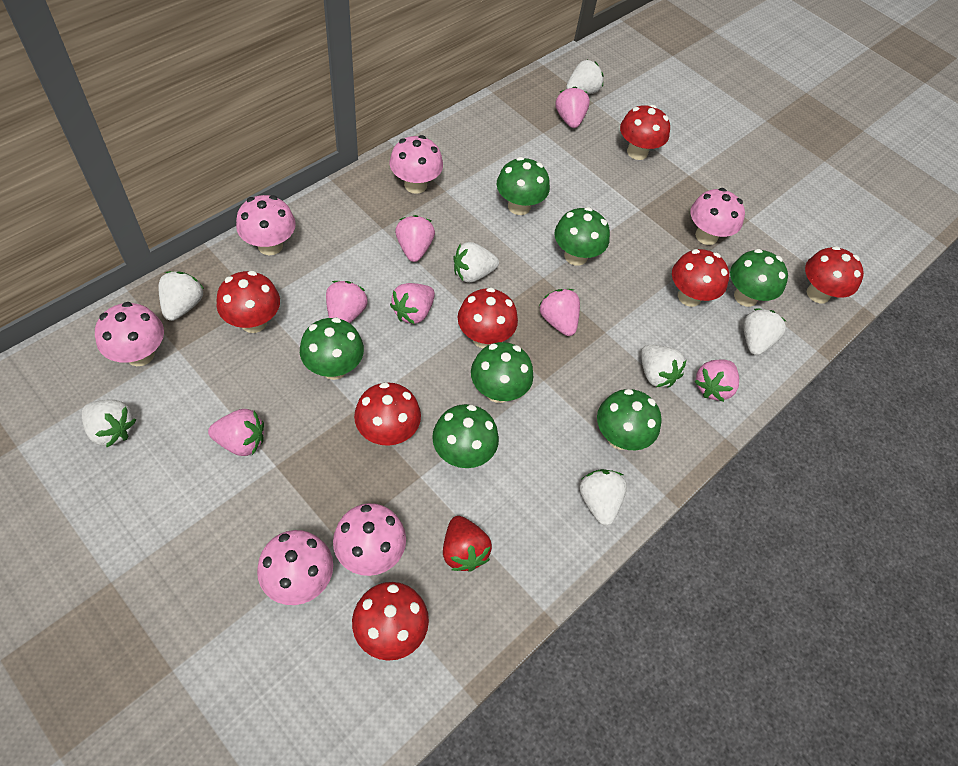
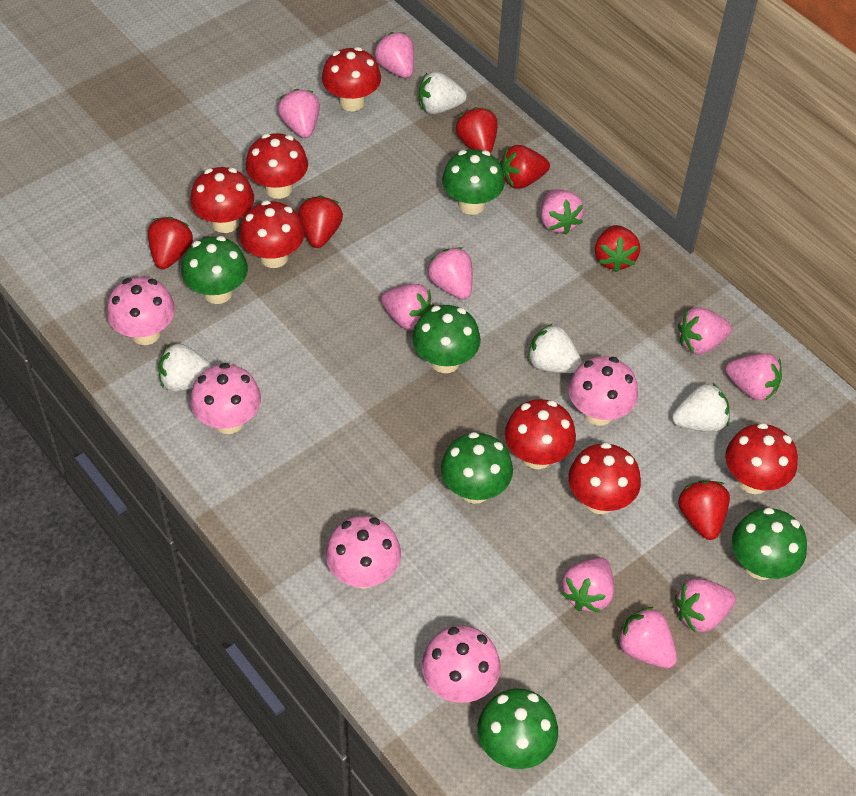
green mushroom: 7 -> 6
pink mushroom: 6 -> 5
pink strawberry: 7 -> 10
red strawberry: 1 -> 6
white strawberry: 7 -> 4

